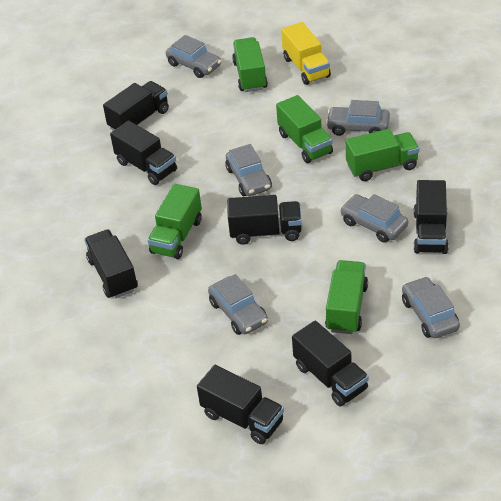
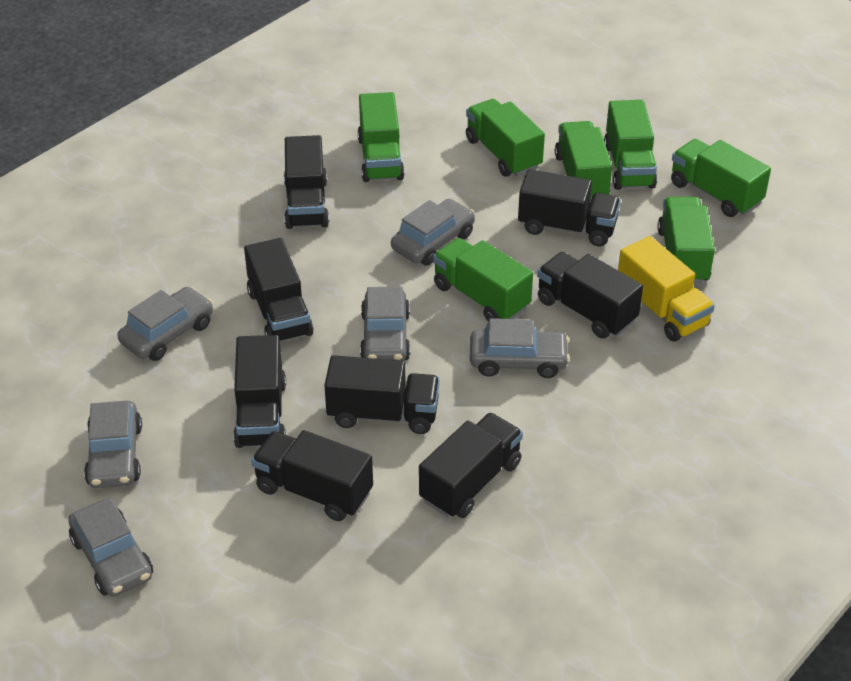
black truck: 7 -> 8
green truck: 5 -> 7

